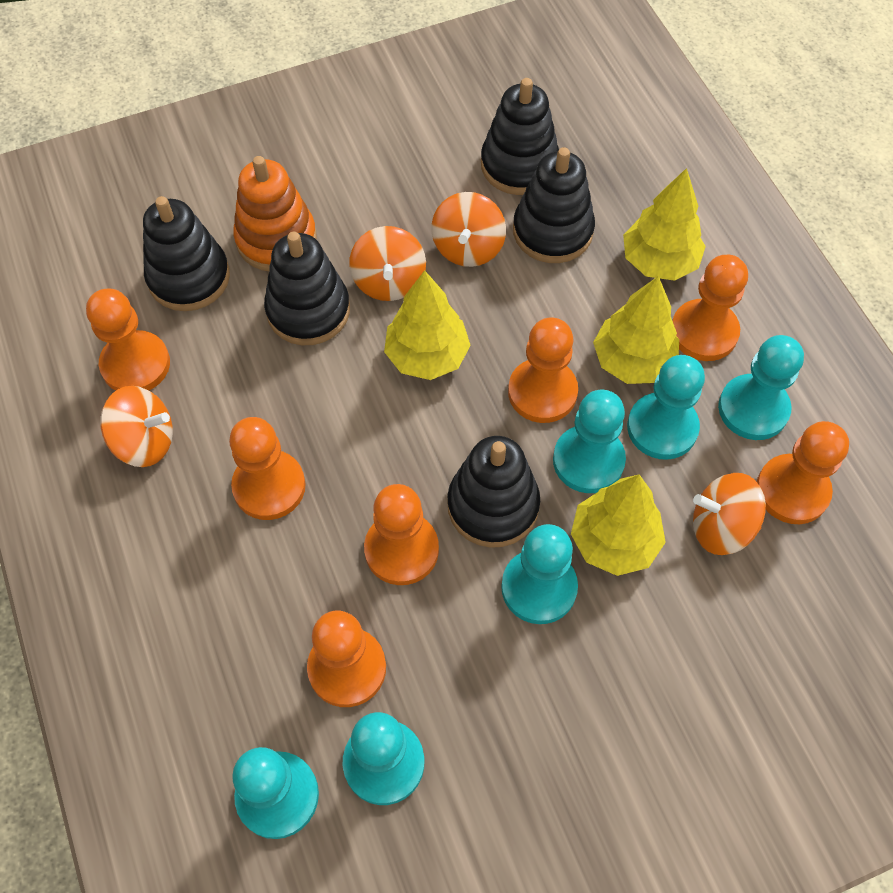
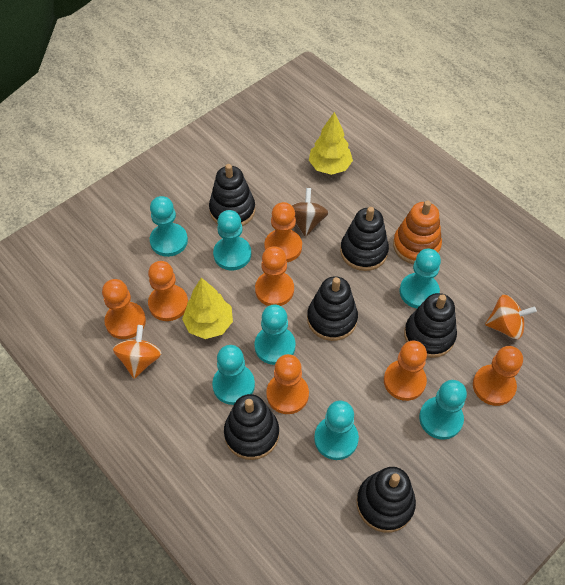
black stacking toy: 5 -> 6
brown spinning top: 0 -> 1
orange spinning top: 4 -> 2
turquoise pawn: 6 -> 7
yellow tree: 4 -> 2

